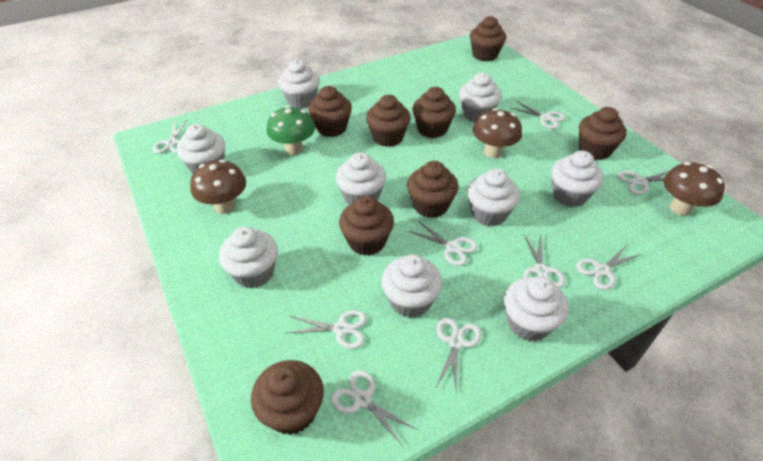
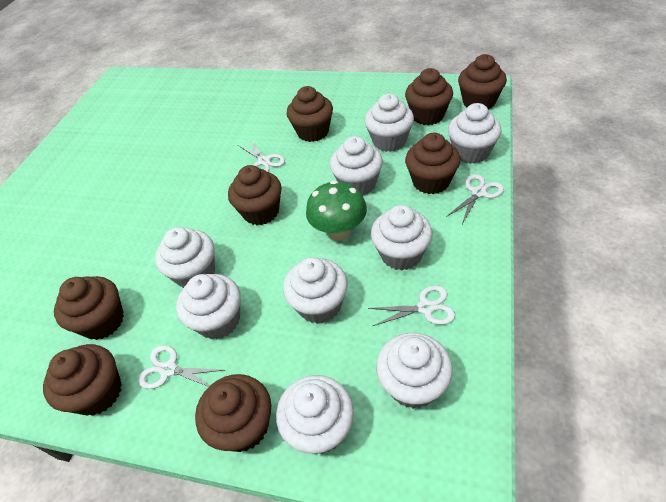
brown mushroom: 3 -> 0
white scissors: 9 -> 4

